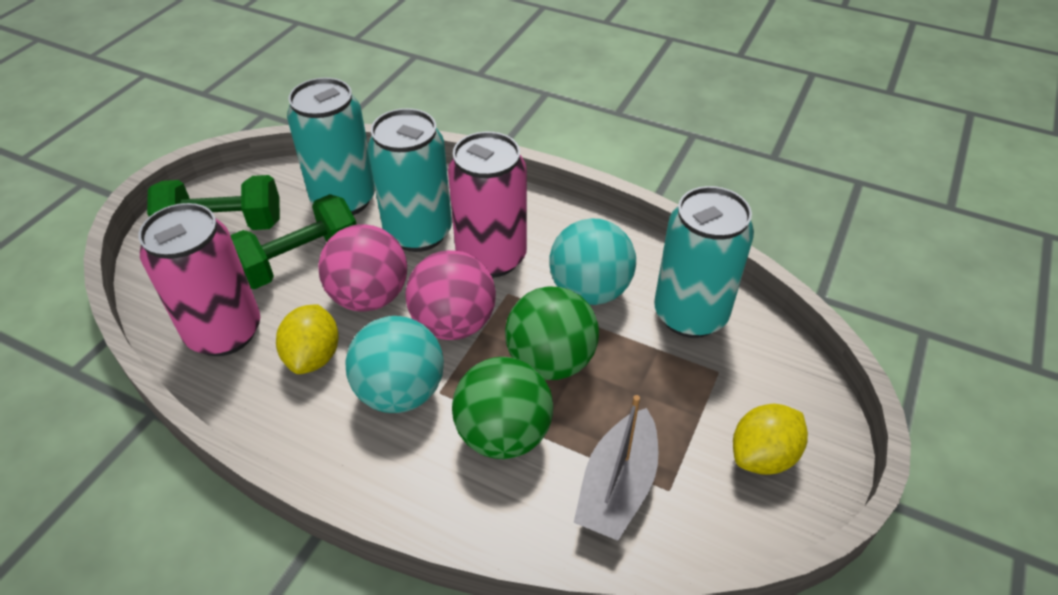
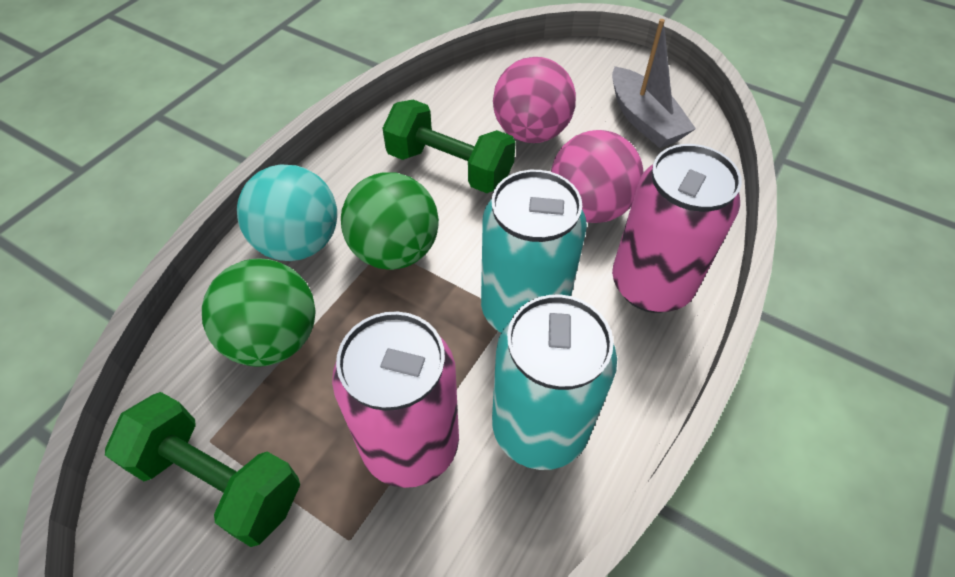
turquoise ball: 2 -> 1
turquoise can: 3 -> 2
yellow lemon: 2 -> 0

